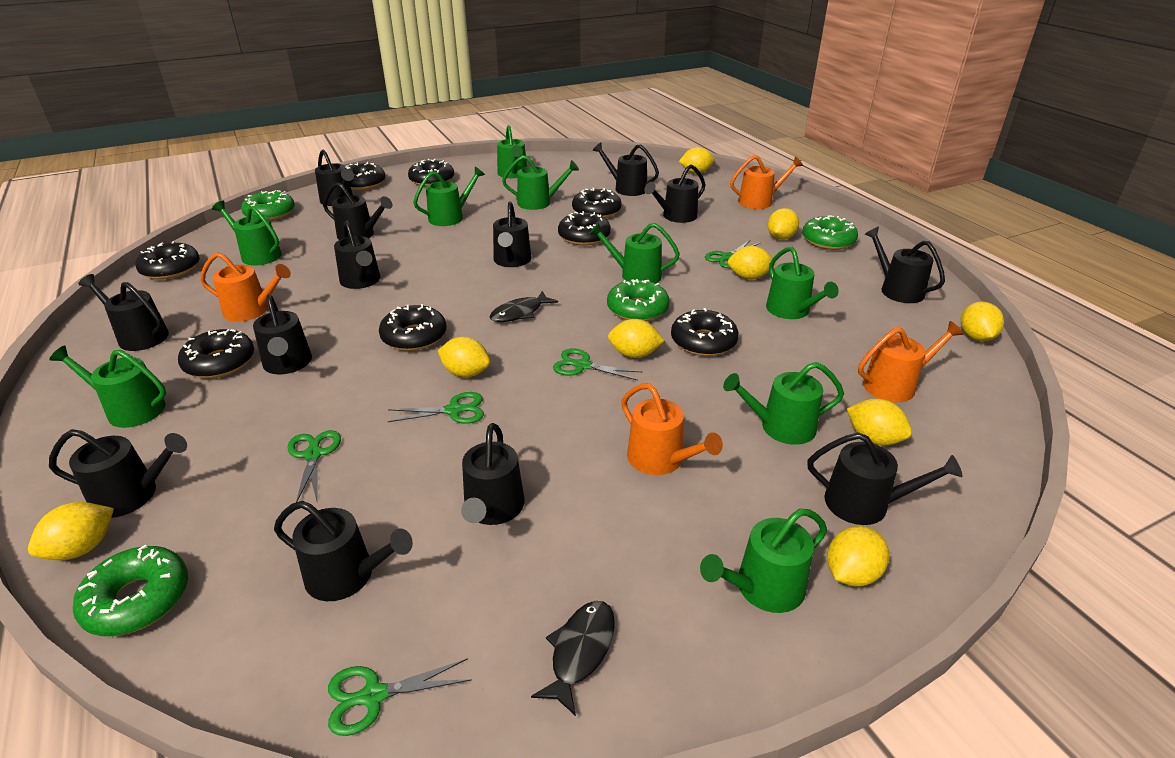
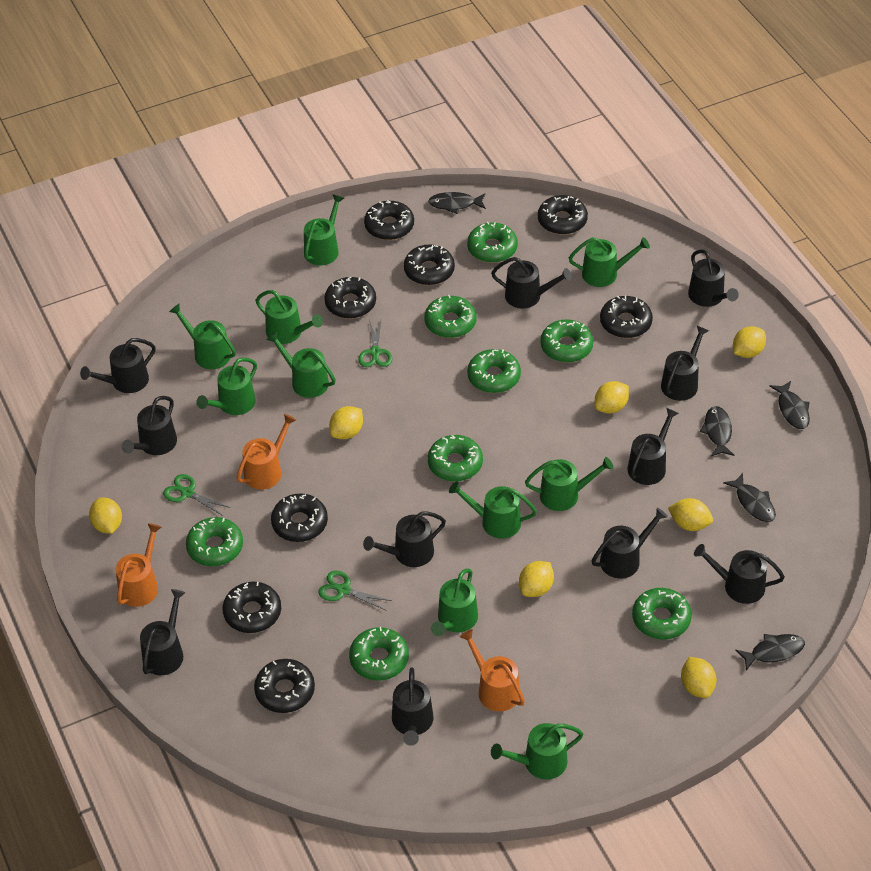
black fish: 2 -> 5
black watering can: 13 -> 11
green donut: 4 -> 8
green scissors: 5 -> 3
green watering can: 9 -> 10
orange watering can: 4 -> 3
yellow lemon: 9 -> 7

